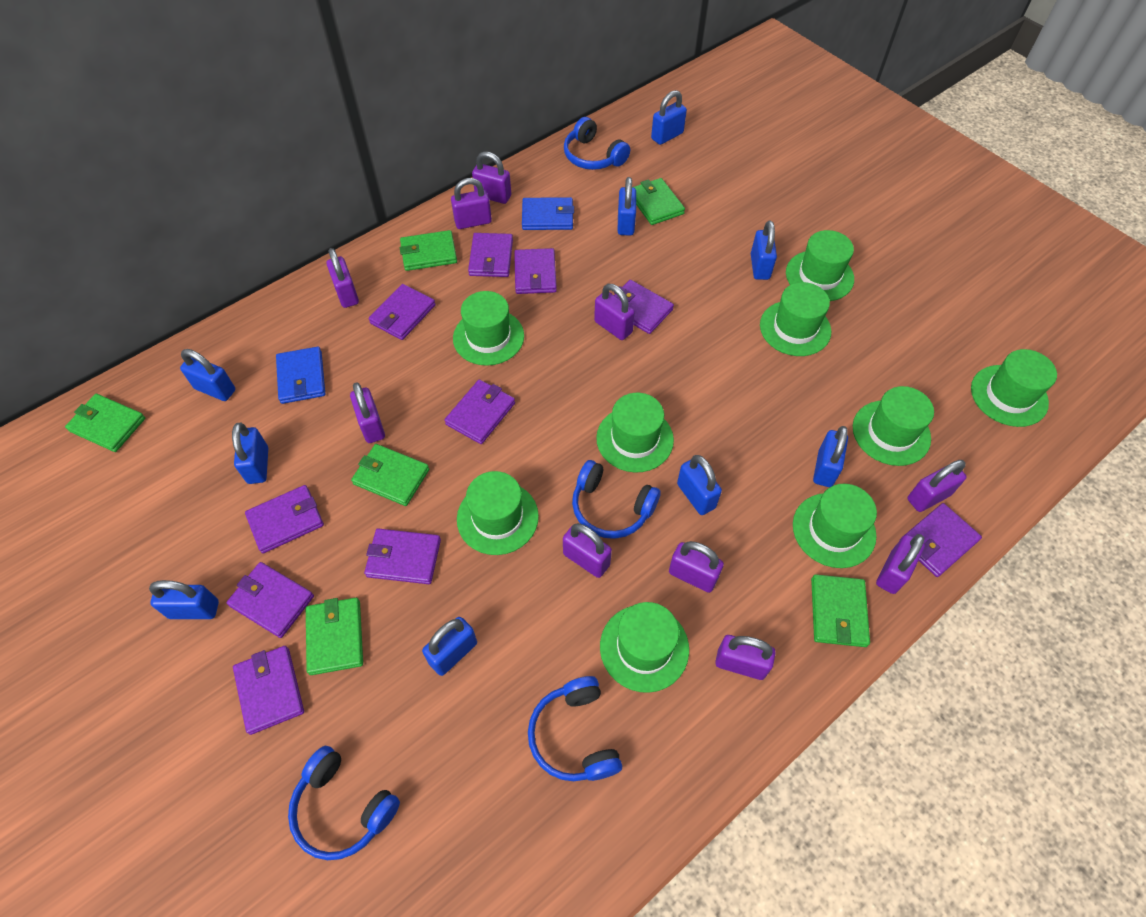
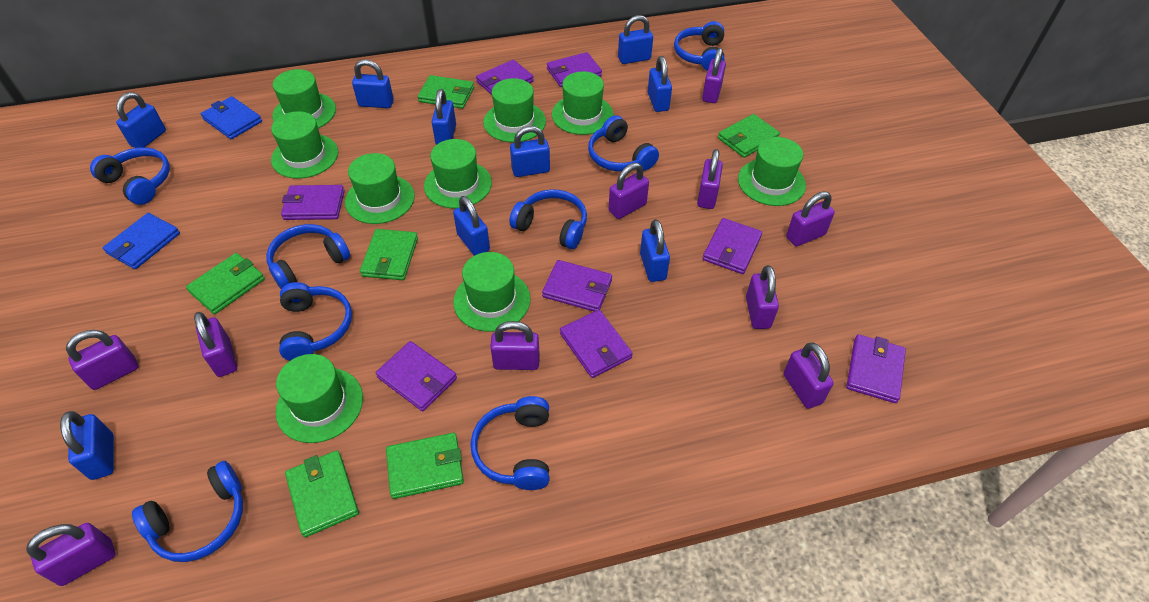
blue headphones: 4 -> 8
purple wallet: 10 -> 8

